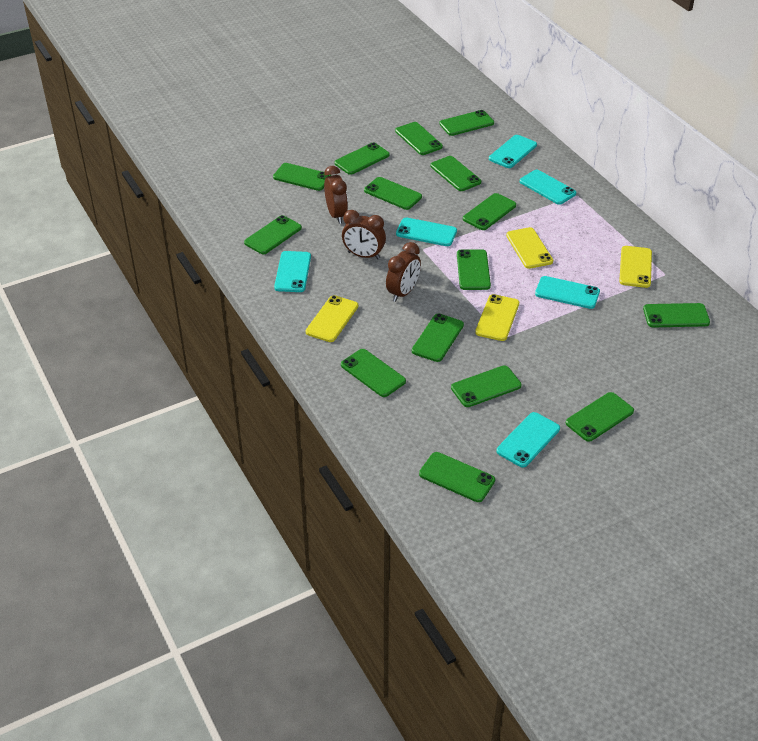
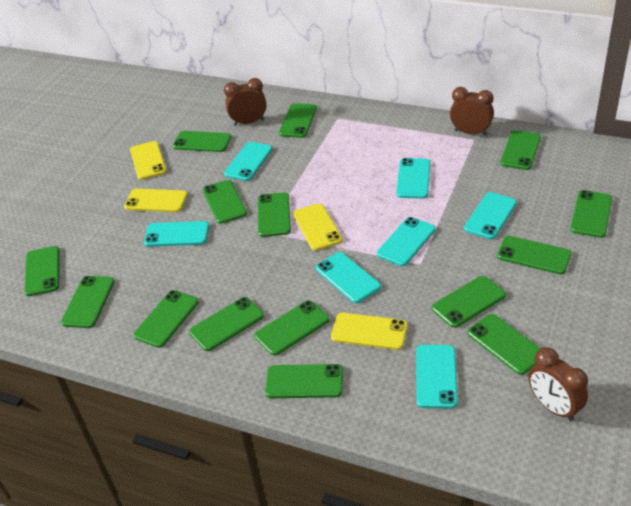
turquoise phone: 6 -> 7

